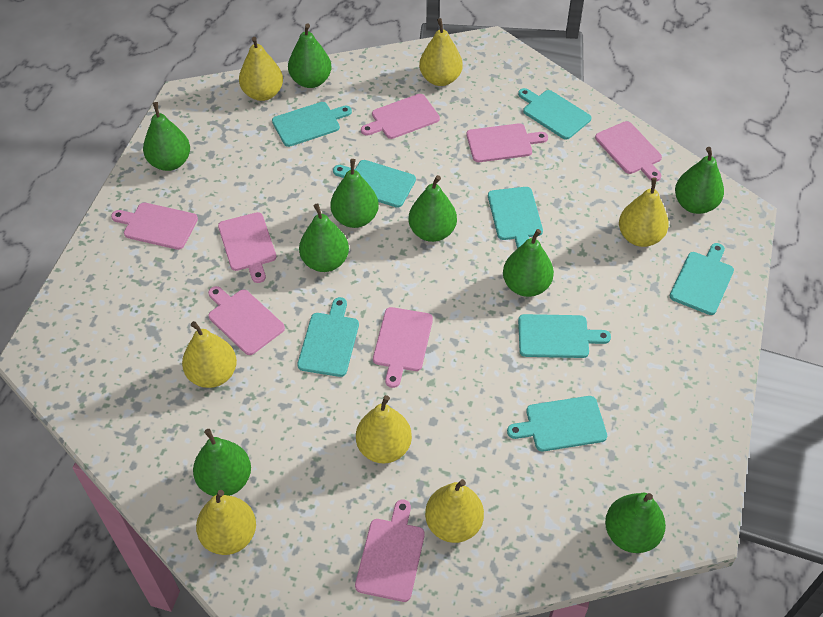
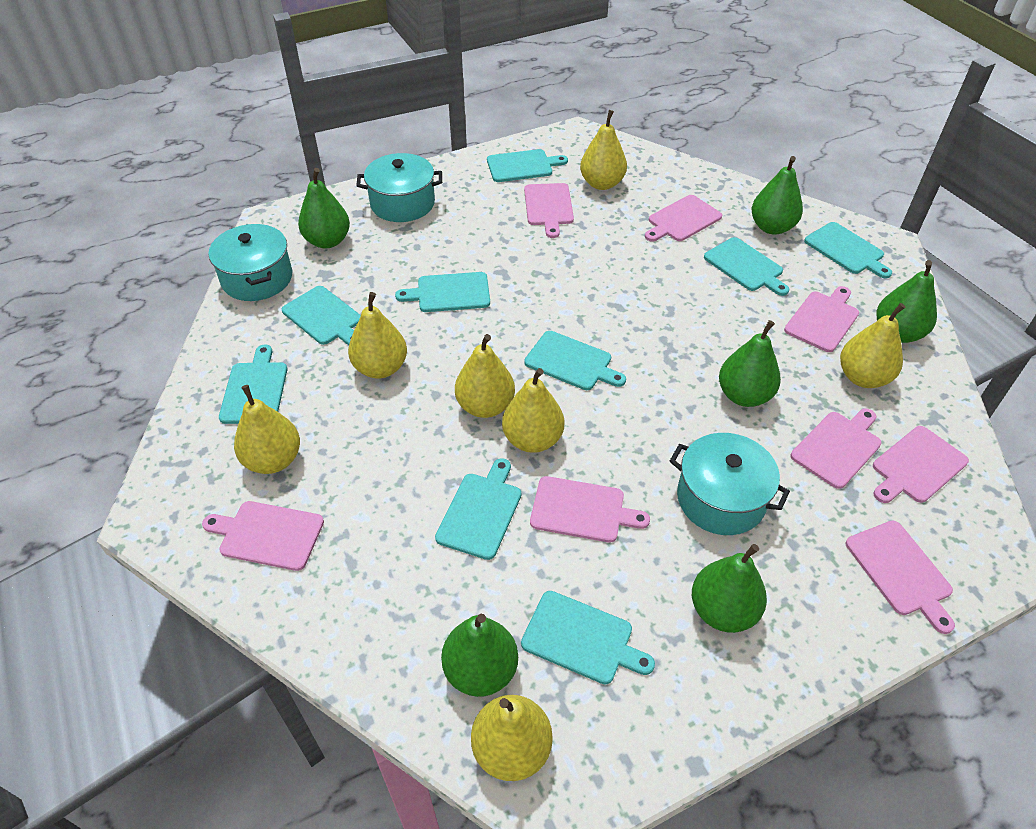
green pear: 9 -> 6
turquoise cutting board: 8 -> 9
turquoise pot: 0 -> 3

